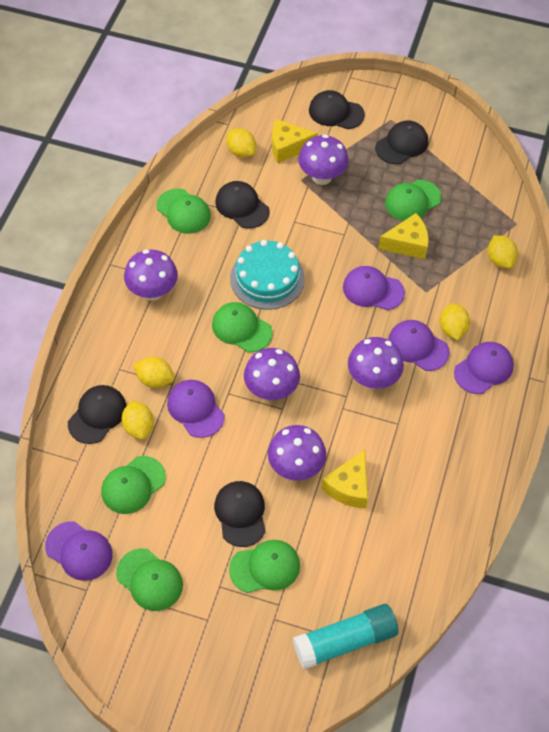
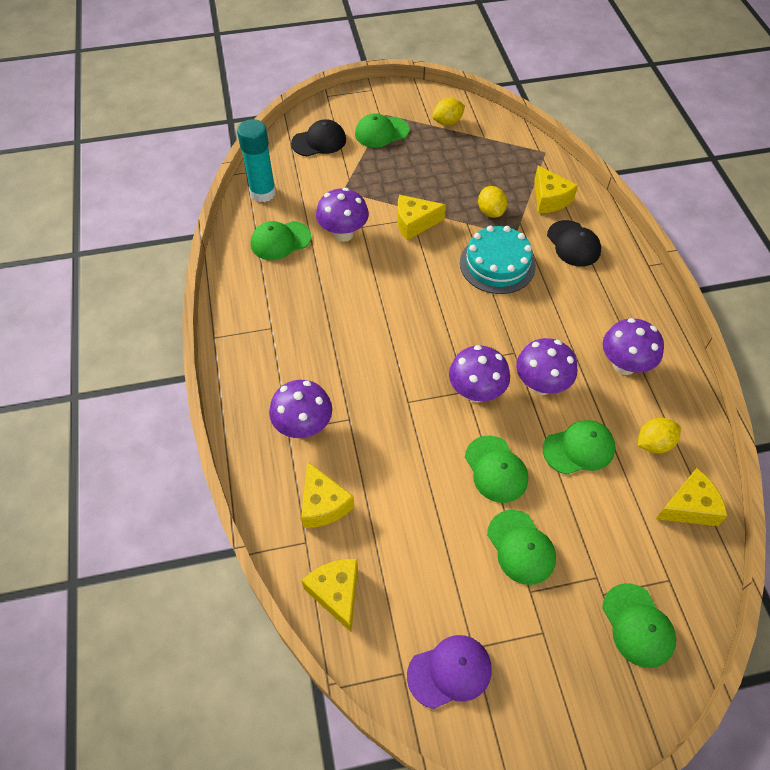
black cap: 5 -> 2
purple cap: 5 -> 1
yellow cheese: 3 -> 5
yellow lemon: 5 -> 3

